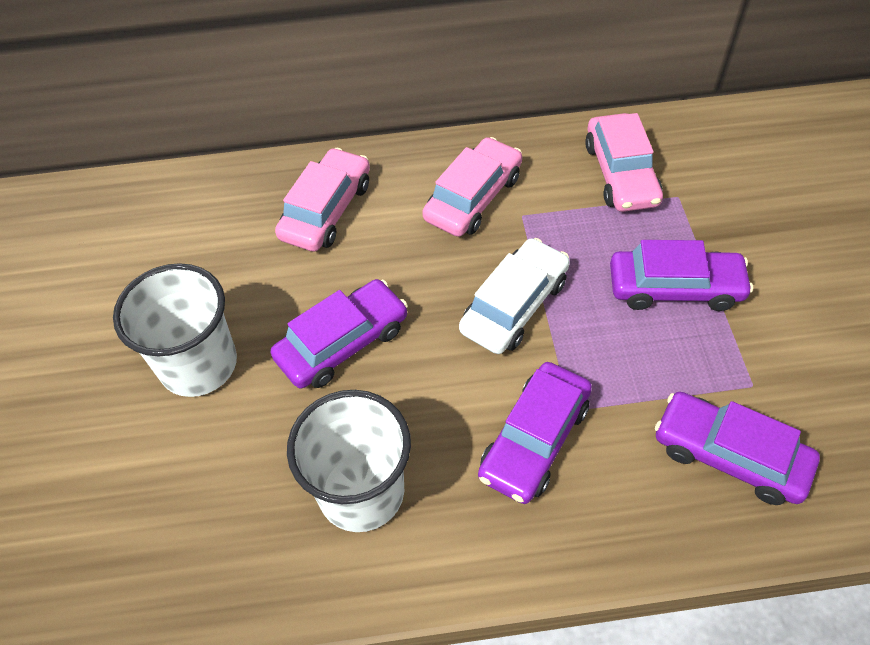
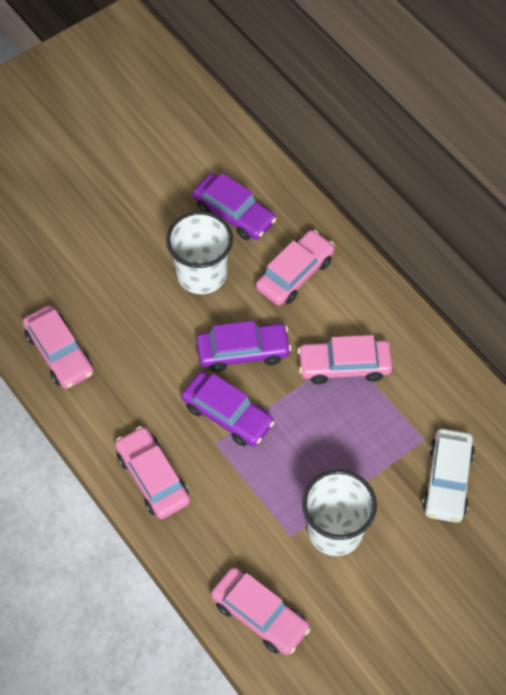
pink car: 3 -> 5
purple car: 4 -> 3

